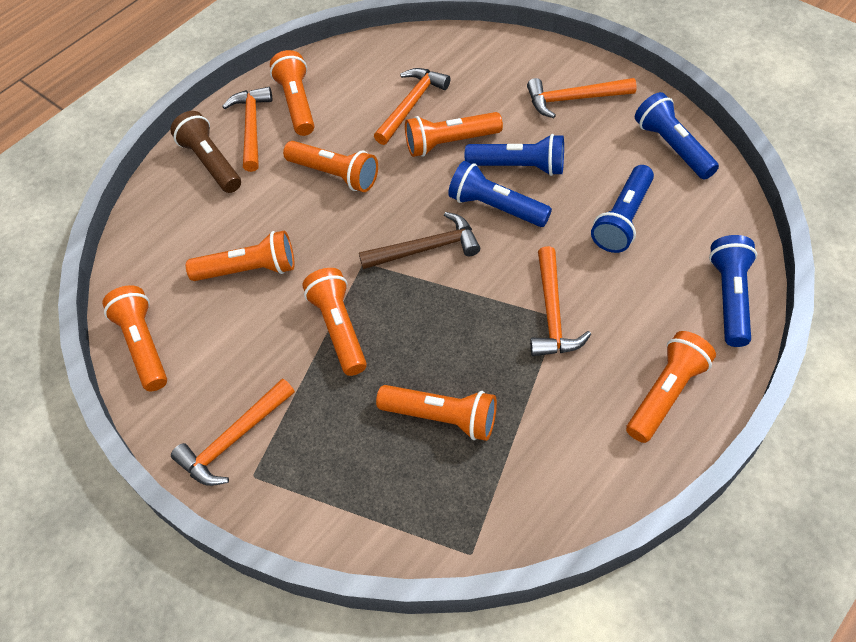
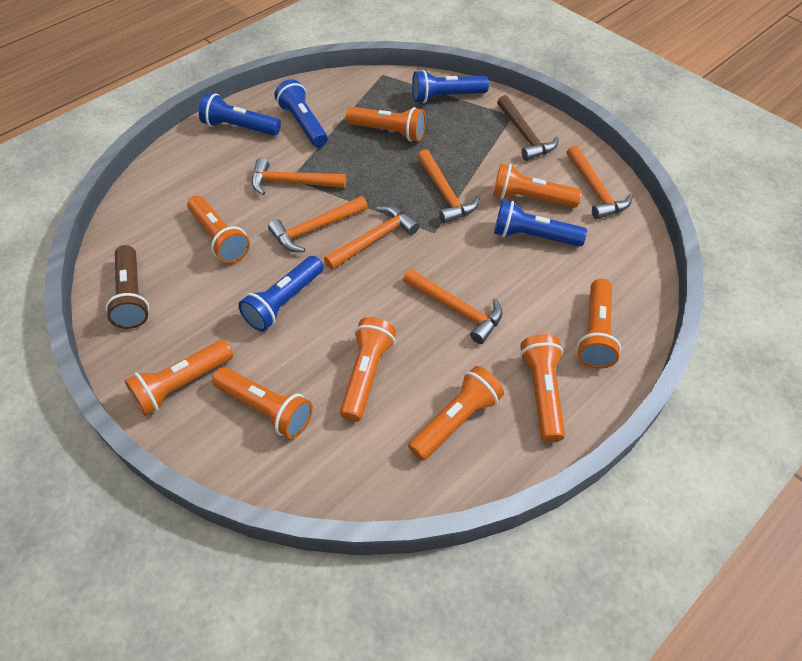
orange flashlight: 8 -> 9
orange hammer: 5 -> 6

